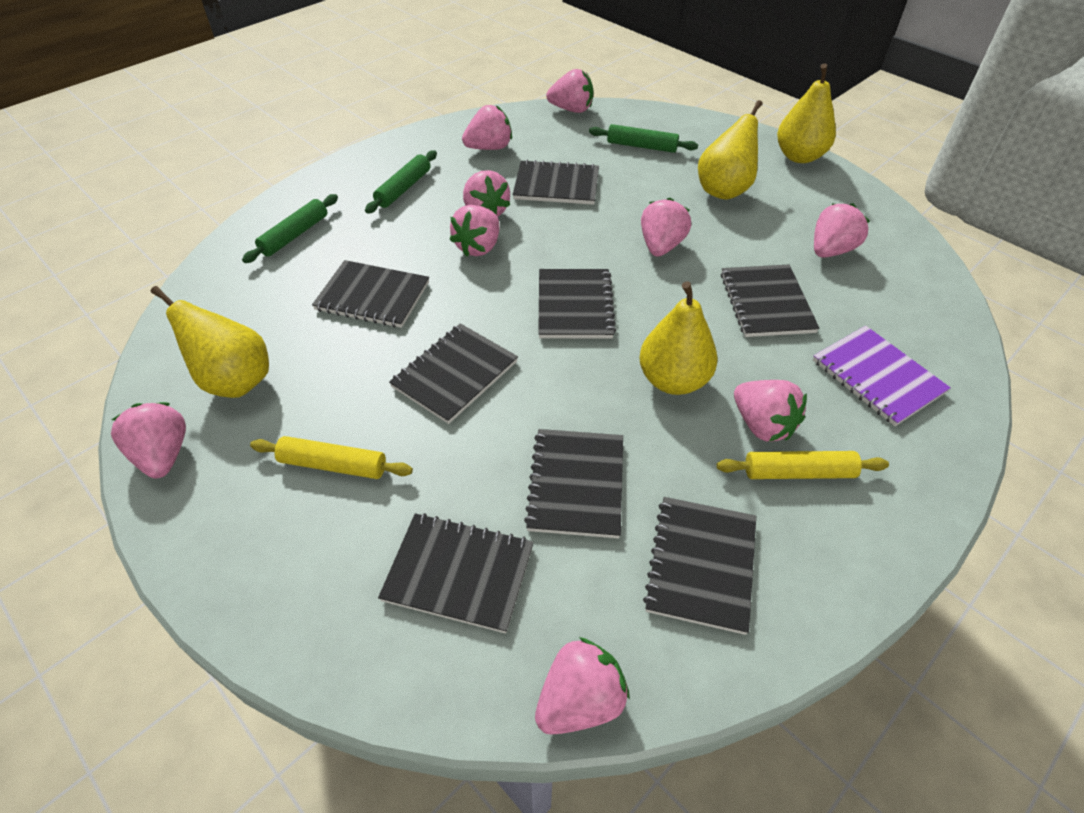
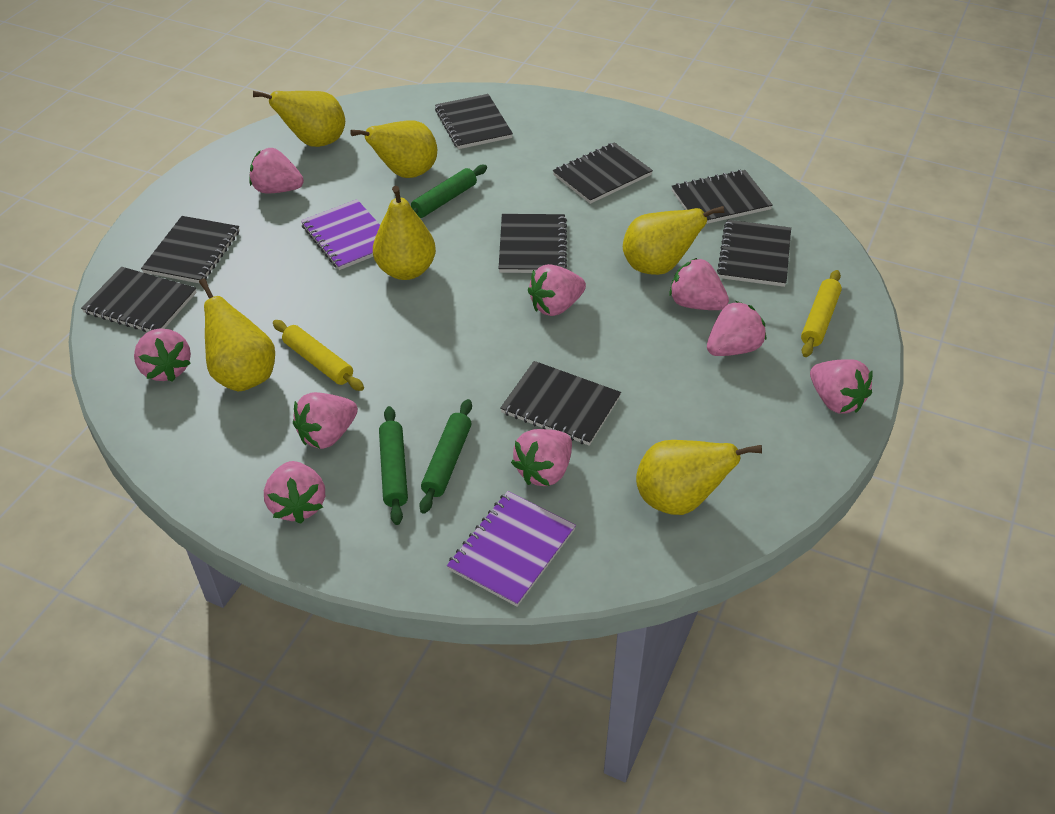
purple notebook: 1 -> 2
yellow pear: 4 -> 6

